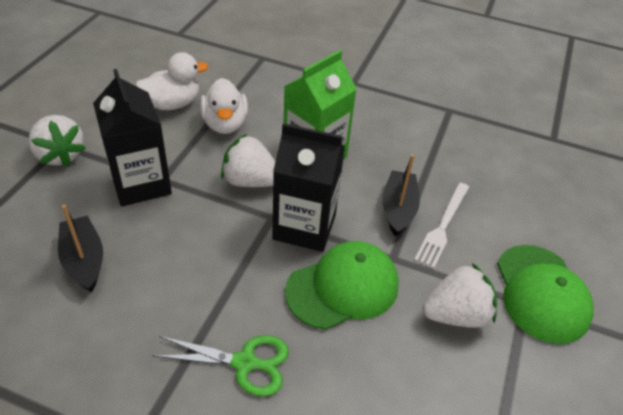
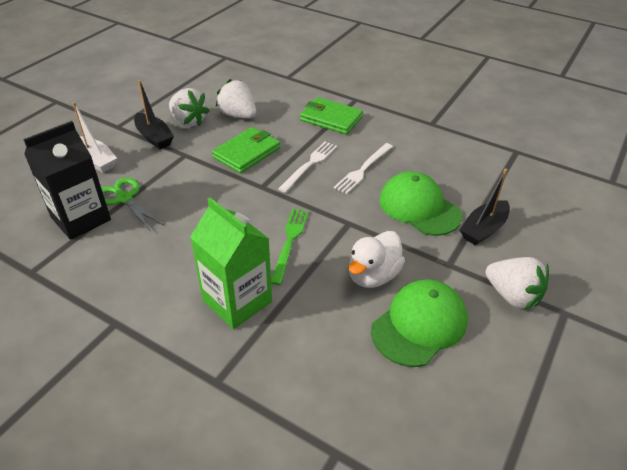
black carton: 2 -> 1
green fork: 0 -> 1
green wallet: 0 -> 2
white boat: 0 -> 1
white duck: 2 -> 1
white fork: 1 -> 2

